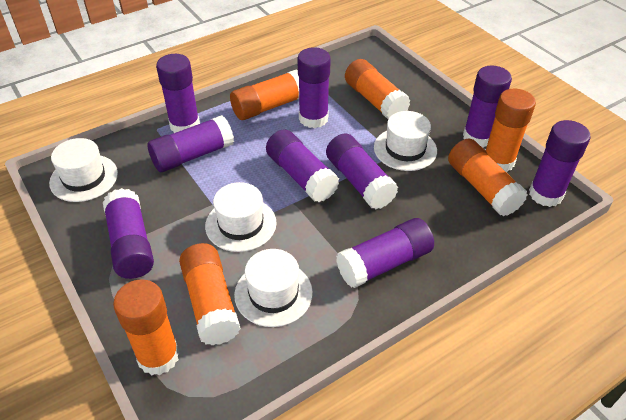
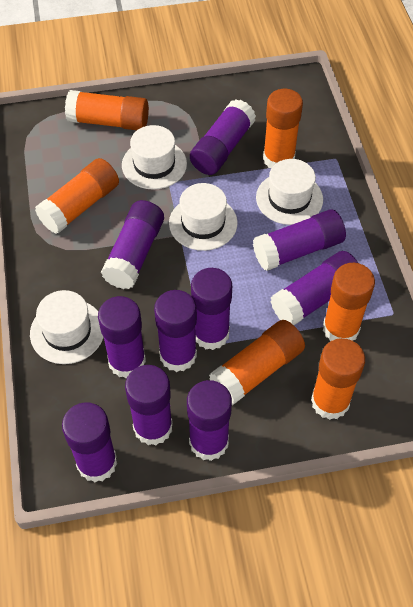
purple glue stick: 9 -> 10

